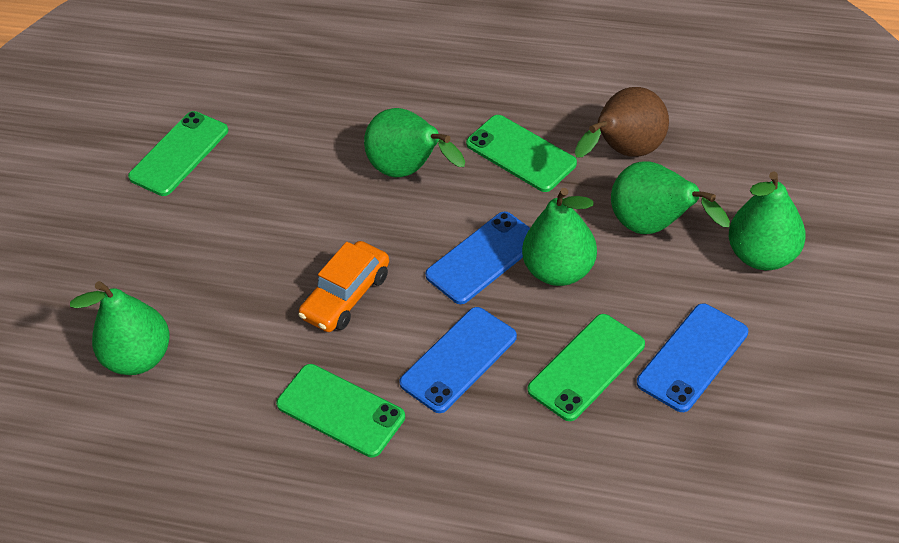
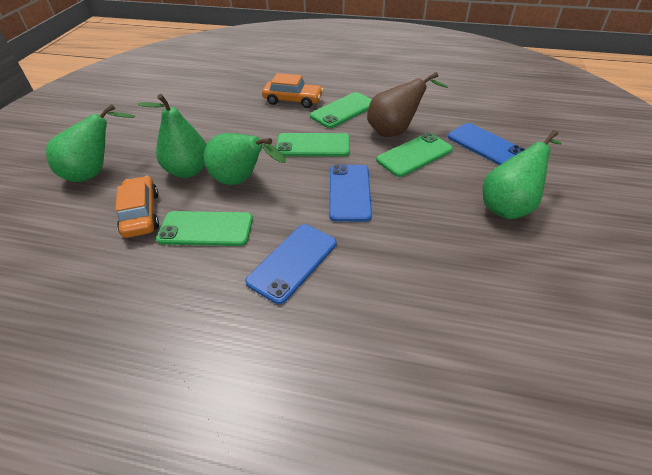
green pear: 5 -> 4
orange car: 1 -> 2

